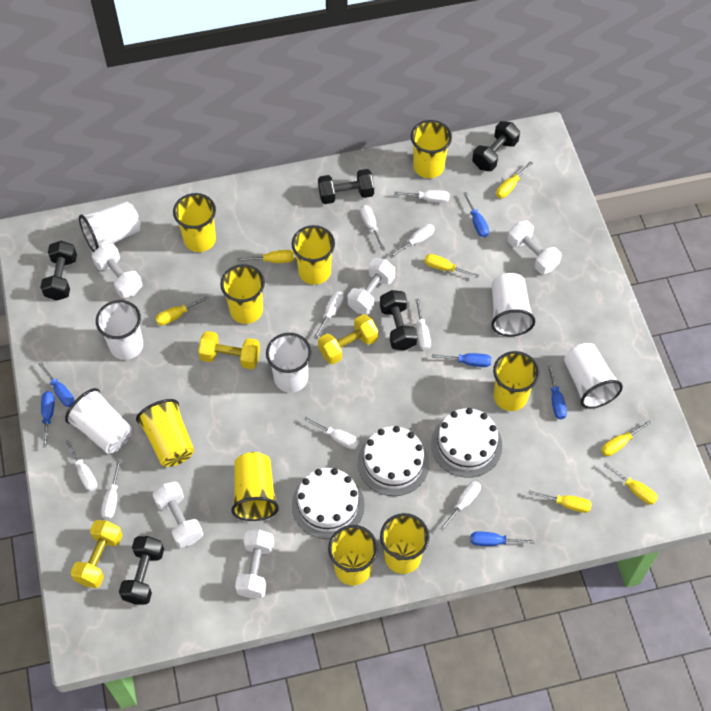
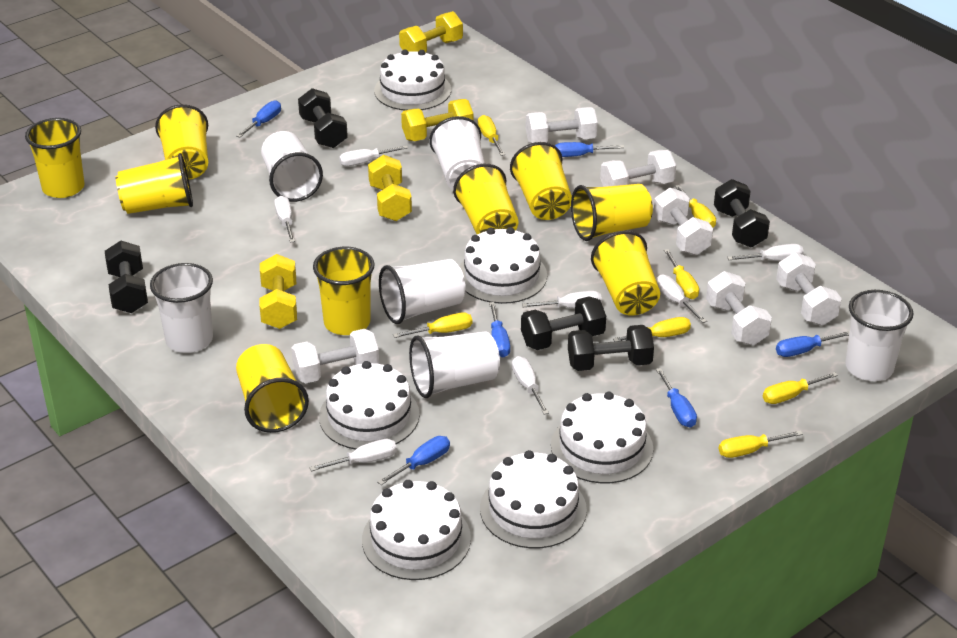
white cake: 3 -> 6
white dumbbell: 5 -> 6
white screwdriver: 9 -> 7
yellow dumbbell: 3 -> 4

